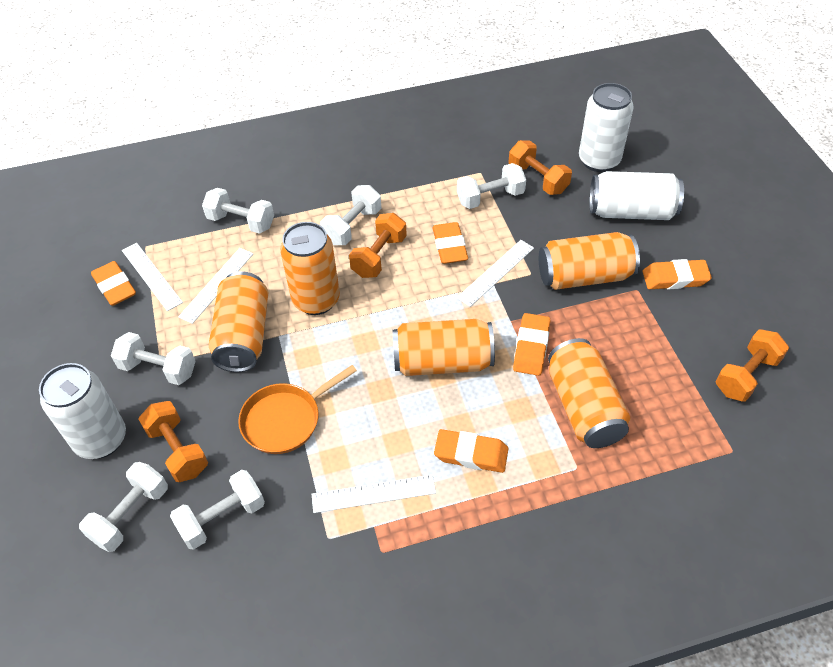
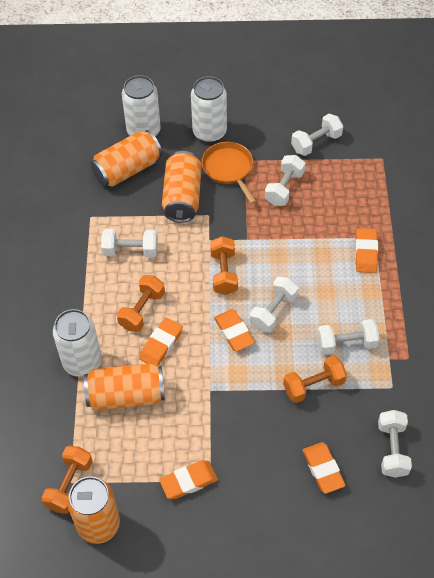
orange can: 5 -> 4
white ruler: 4 -> 0

